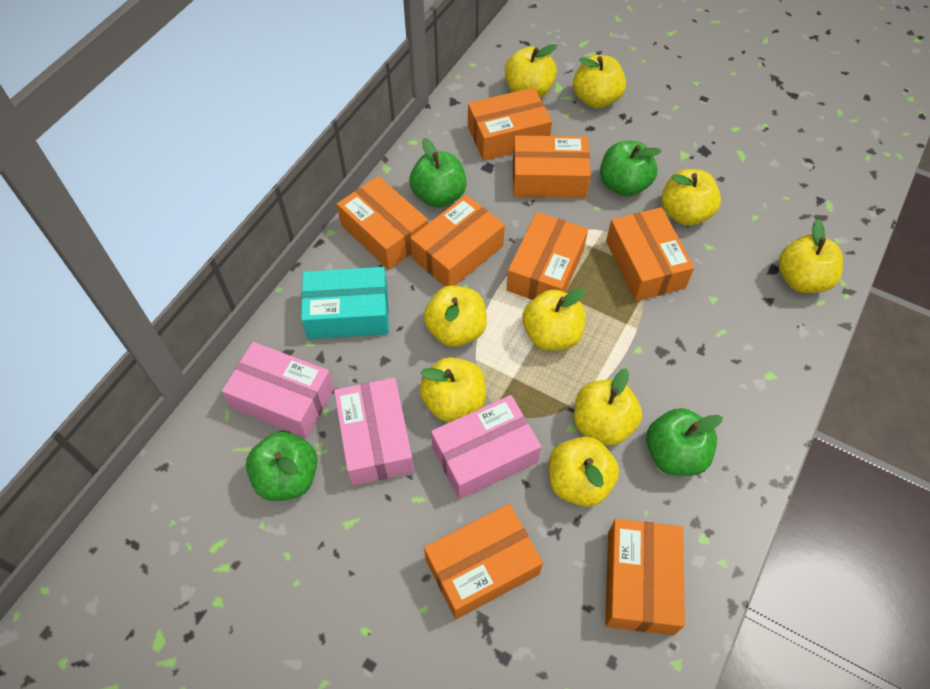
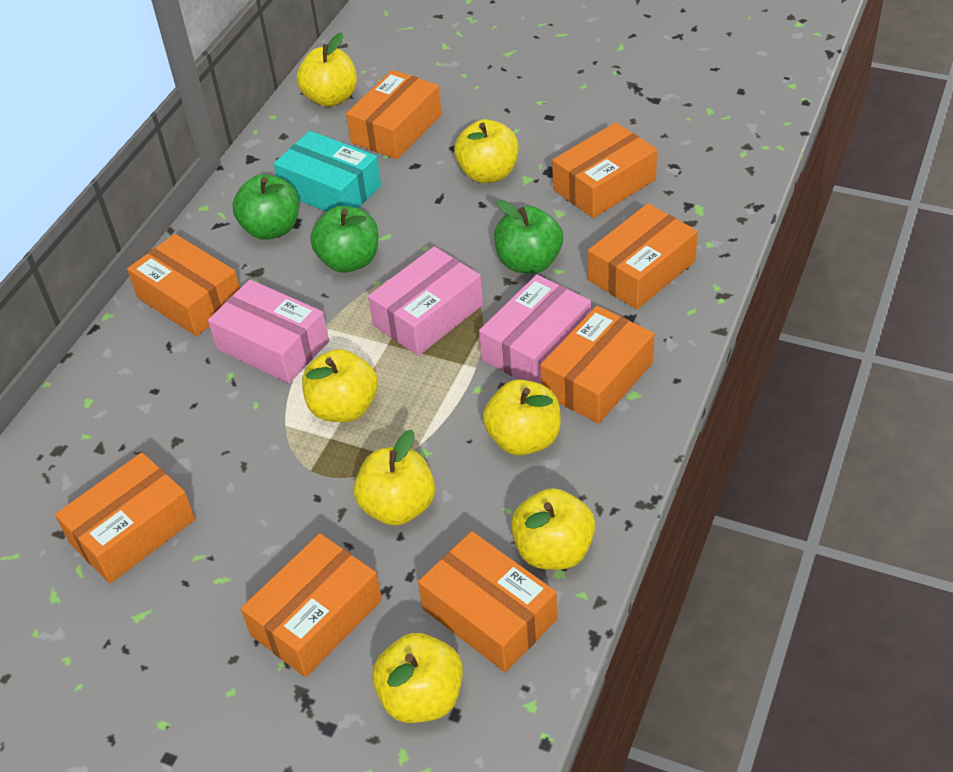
green apple: 4 -> 3
yellow apple: 9 -> 7

